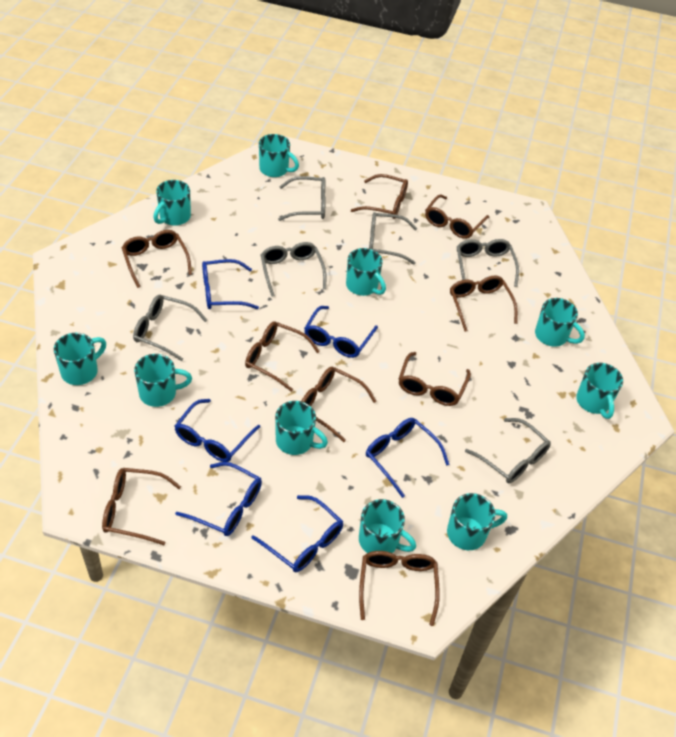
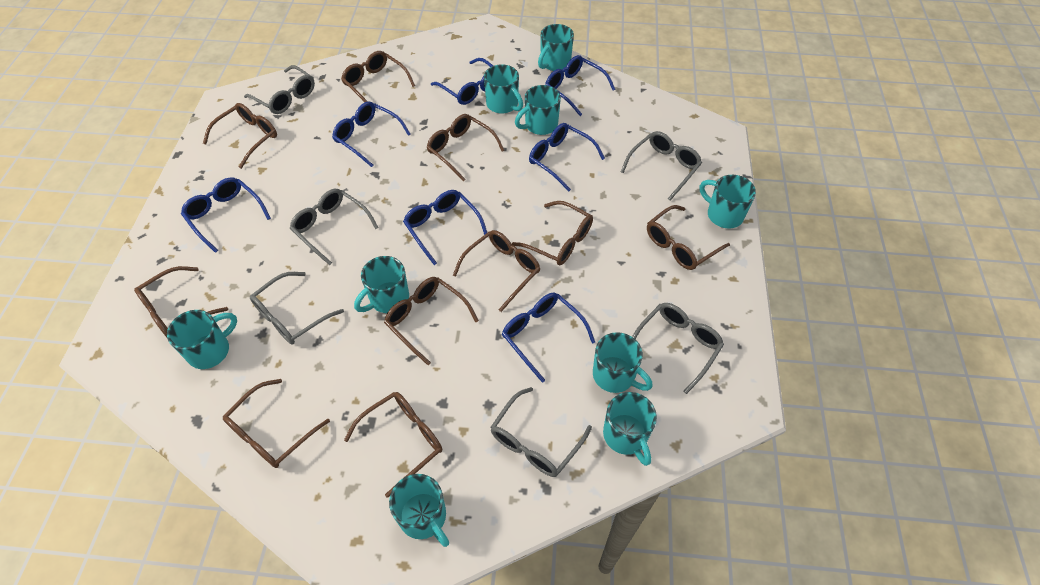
blue glasses: 6 -> 7
brown glasses: 9 -> 10
turquoise mug: 10 -> 9

